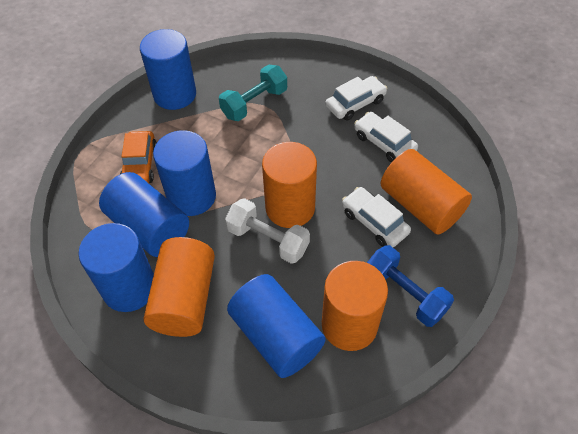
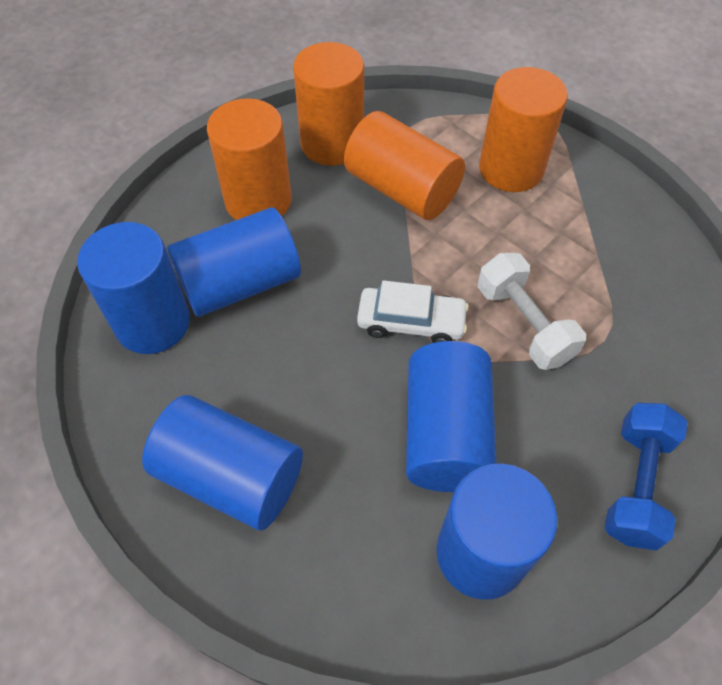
orange car: 1 -> 0
turquoise dumbbell: 1 -> 0
white car: 3 -> 1

